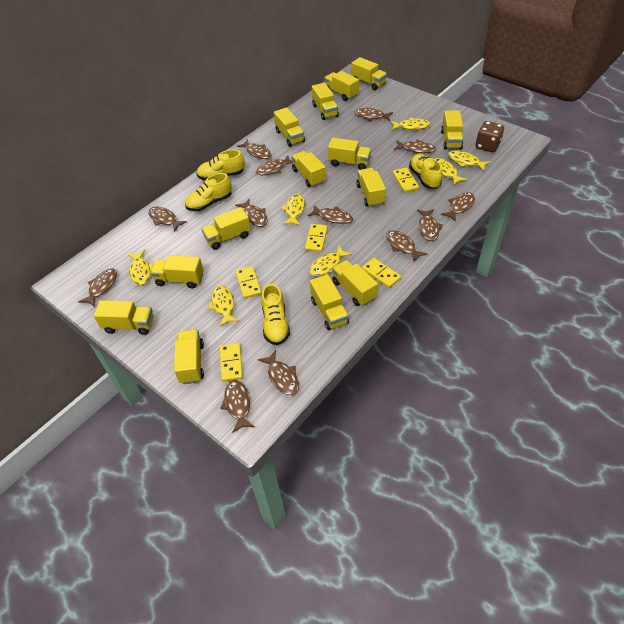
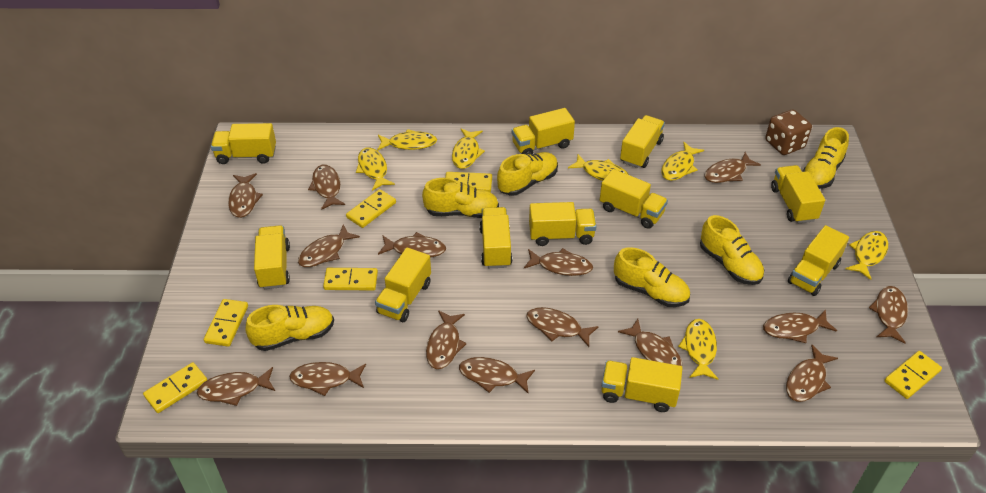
brown fish: 13 -> 15
yellow domino: 5 -> 6
yellow shoe: 4 -> 6
yellow truck: 14 -> 11

